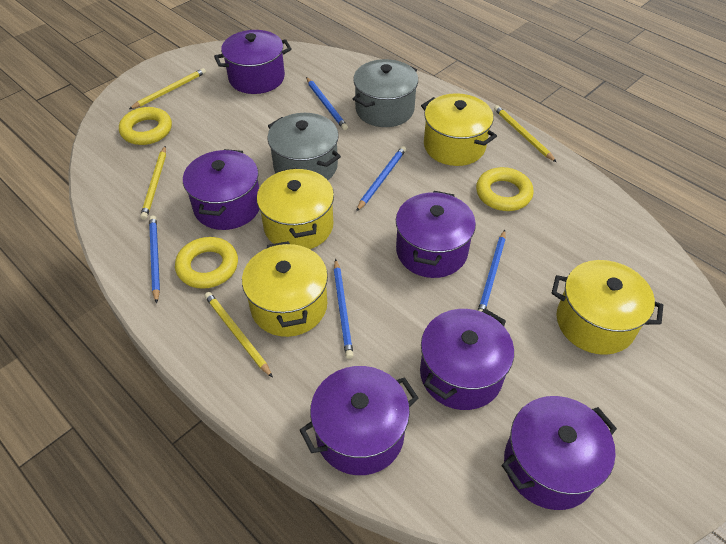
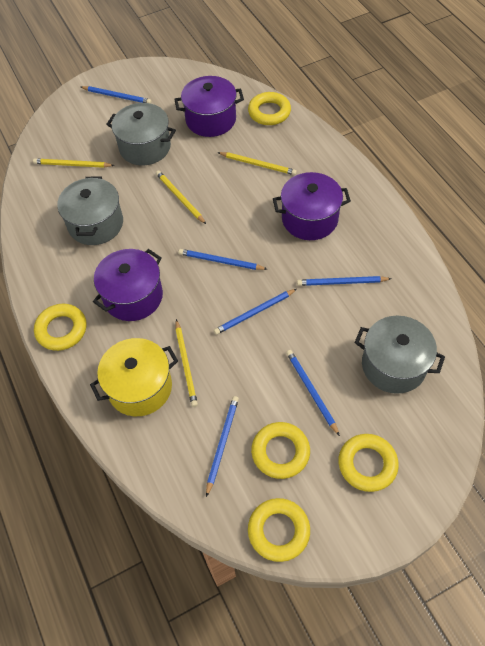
blue pencil: 5 -> 6
grey pot: 2 -> 3
purple pot: 6 -> 3
yellow pot: 4 -> 1
yellow ring: 3 -> 5

